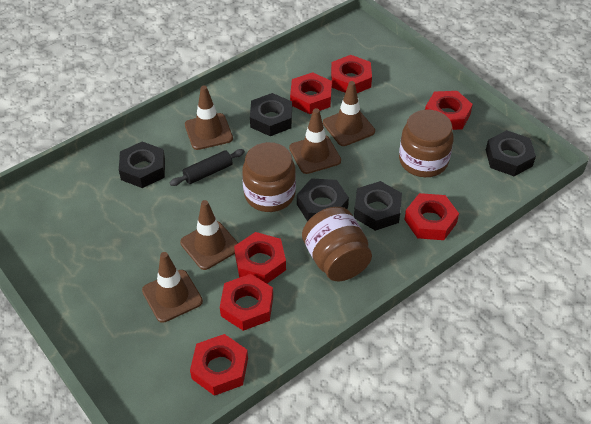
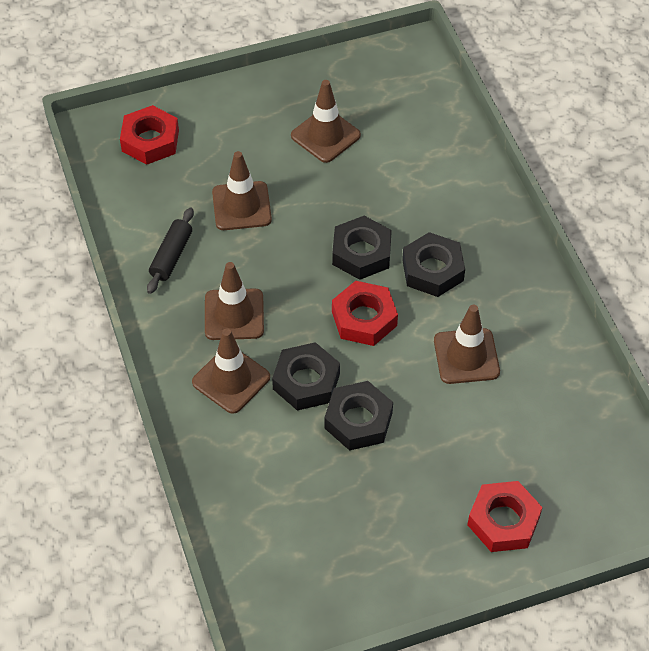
black nut: 5 -> 4
brown jar: 3 -> 0
red nut: 7 -> 3

